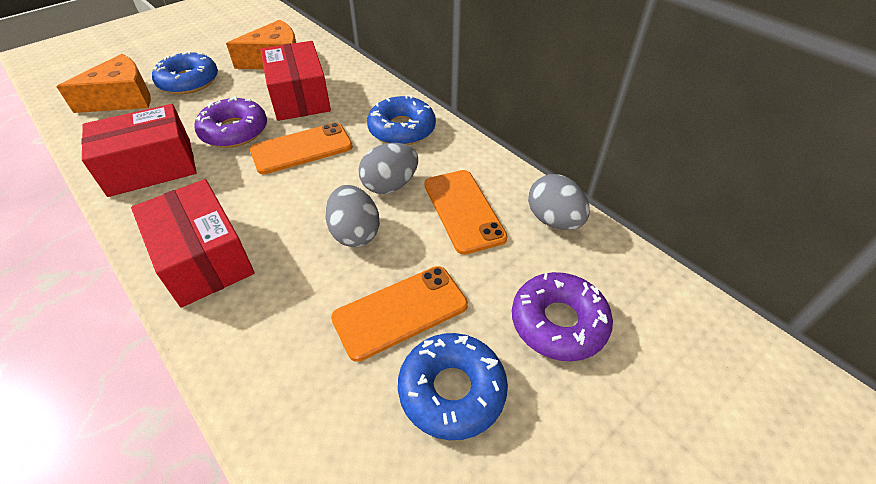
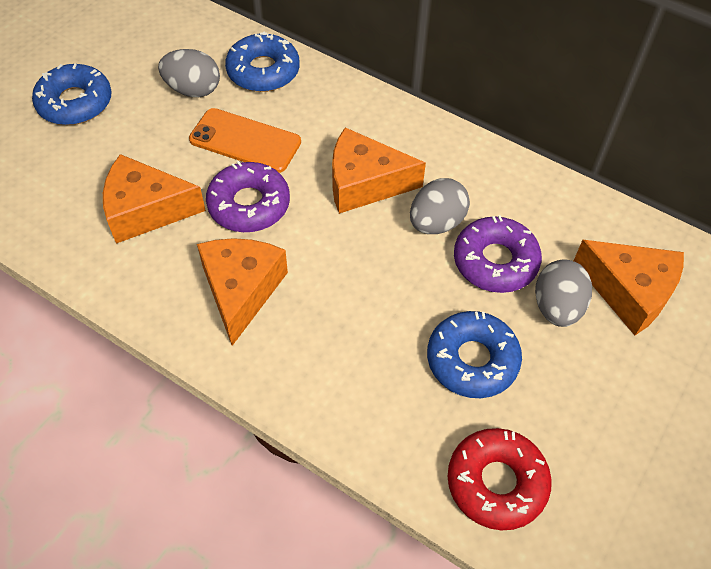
orange cheese: 2 -> 4
orange phone: 3 -> 1
red box: 3 -> 0
red donut: 0 -> 1

